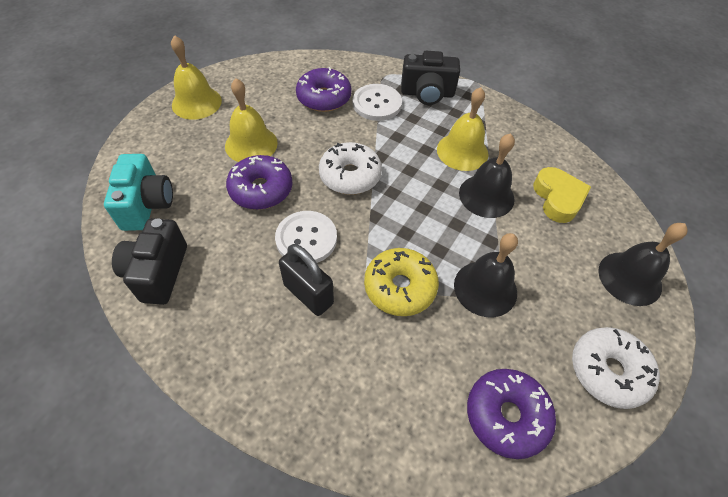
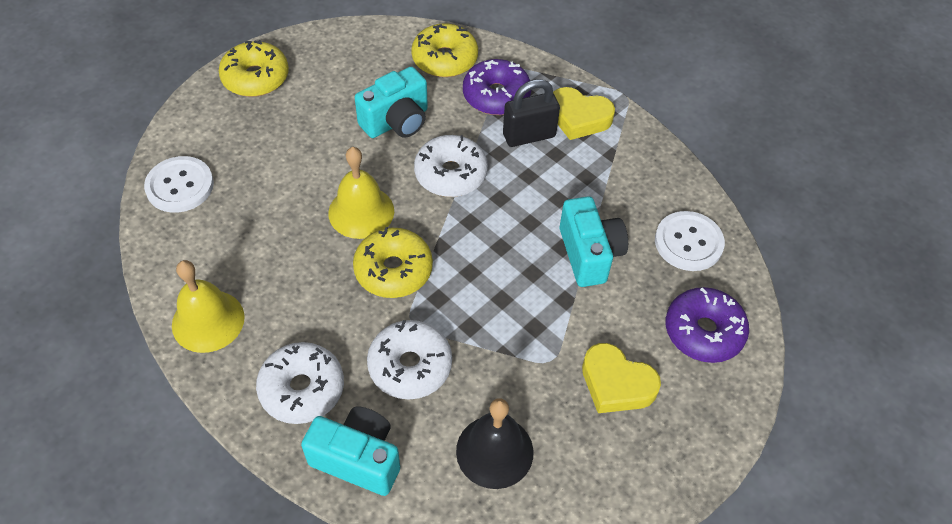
black bell: 3 -> 1
black camera: 2 -> 0
purple donut: 3 -> 2
turquoise camera: 1 -> 3
white donut: 2 -> 3
yellow bell: 3 -> 2
yellow donut: 1 -> 3
yellow heart: 1 -> 2

